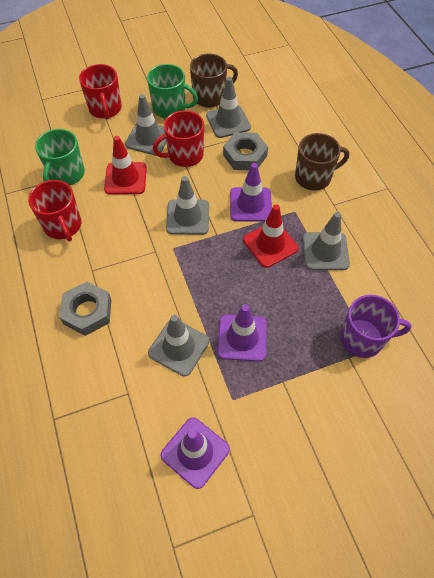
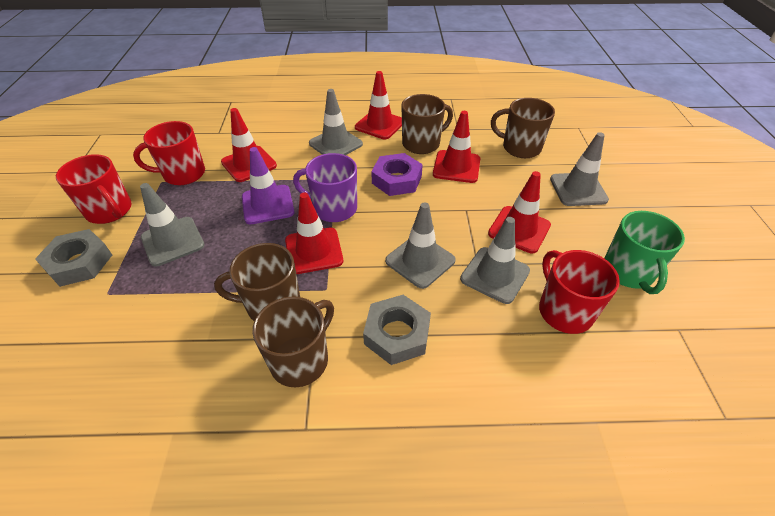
brown mug: 2 -> 4
green mug: 2 -> 1
purple nut: 0 -> 1
purple traffic cone: 3 -> 1
red traffic cone: 2 -> 5

